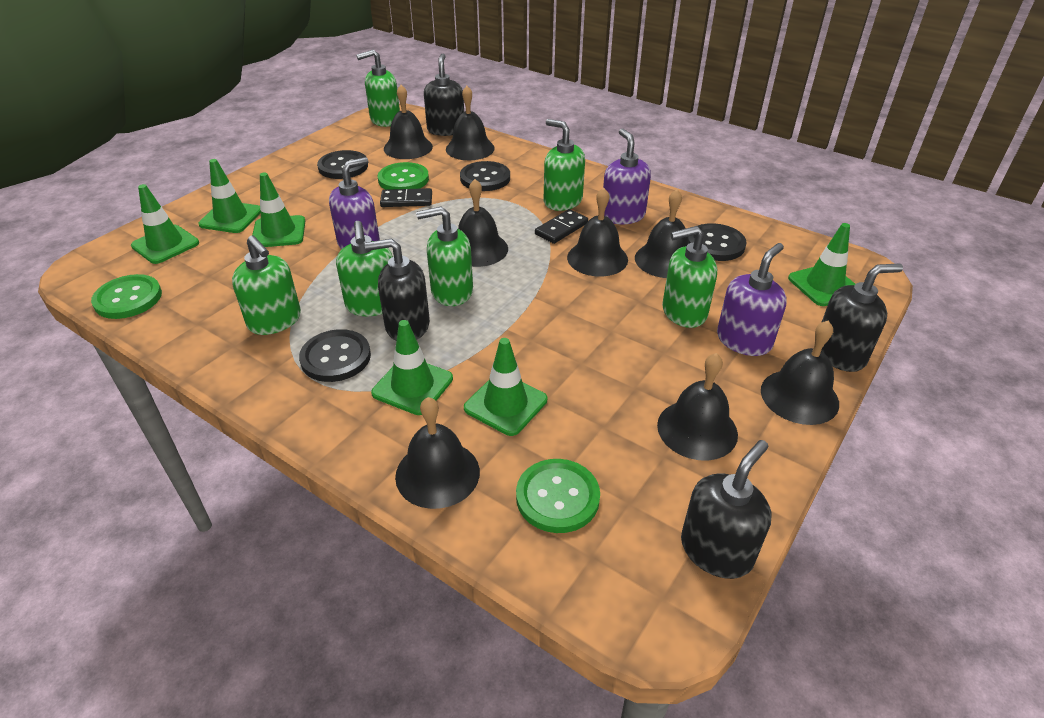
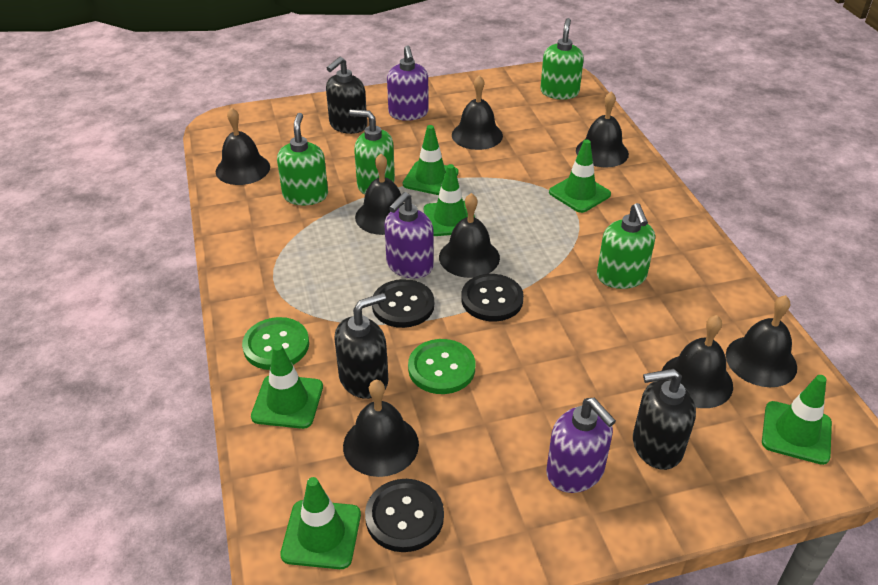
black button: 4 -> 3
black domino: 2 -> 0
black soap dispenser: 4 -> 3
green button: 3 -> 2
green soap dispenser: 6 -> 4

